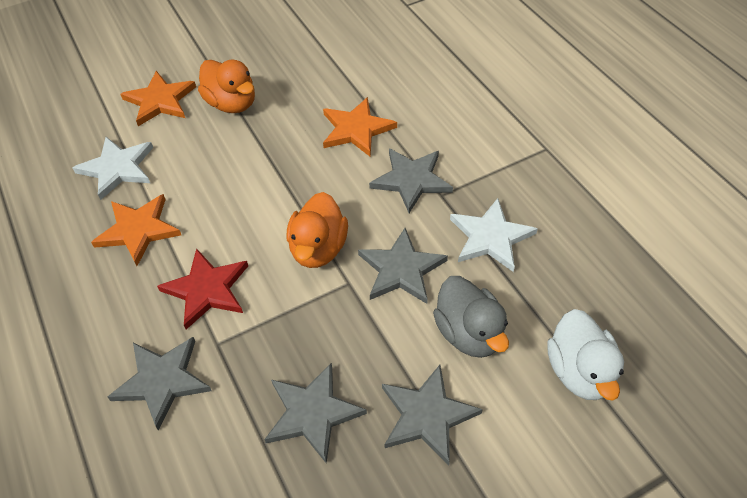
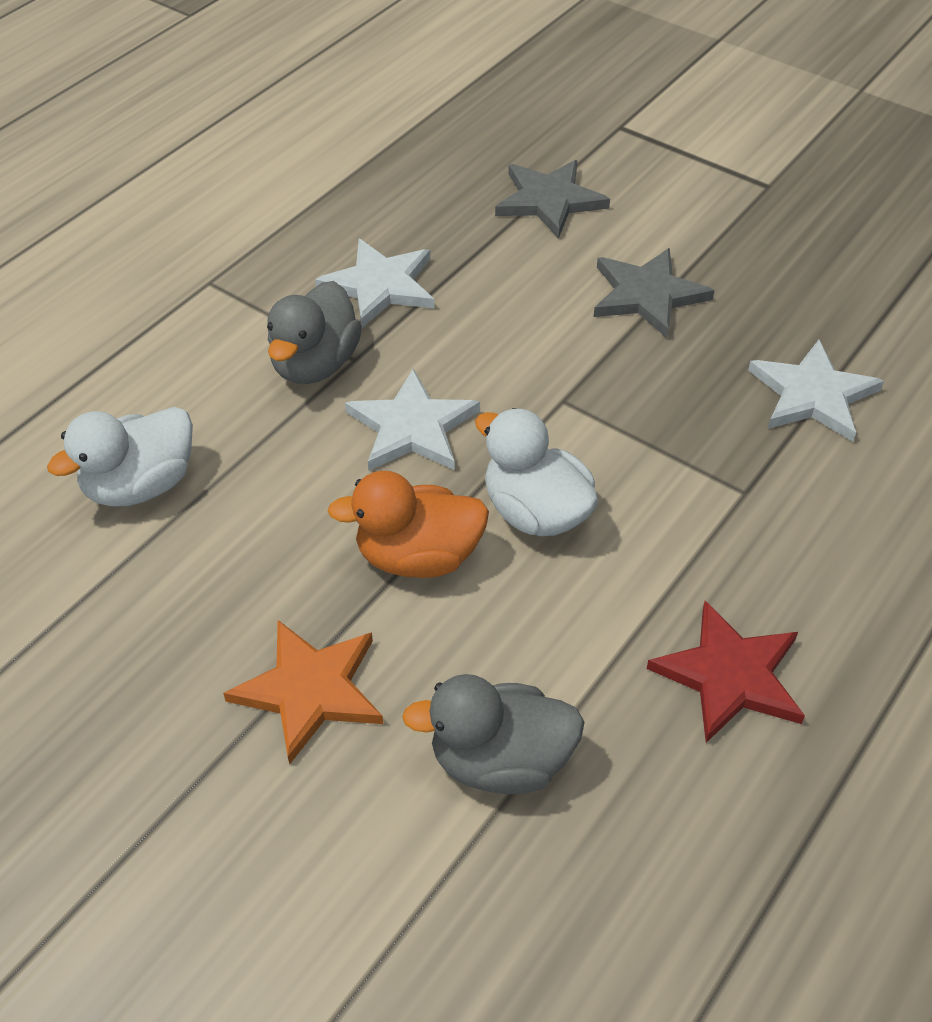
grey duck: 1 -> 2
grey star: 5 -> 2
orange duck: 2 -> 1
orange star: 3 -> 1
white duck: 1 -> 2
white star: 2 -> 3

